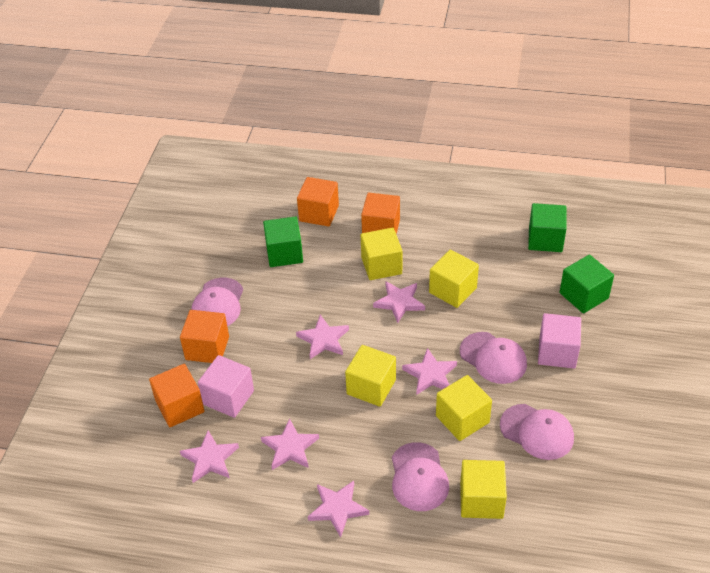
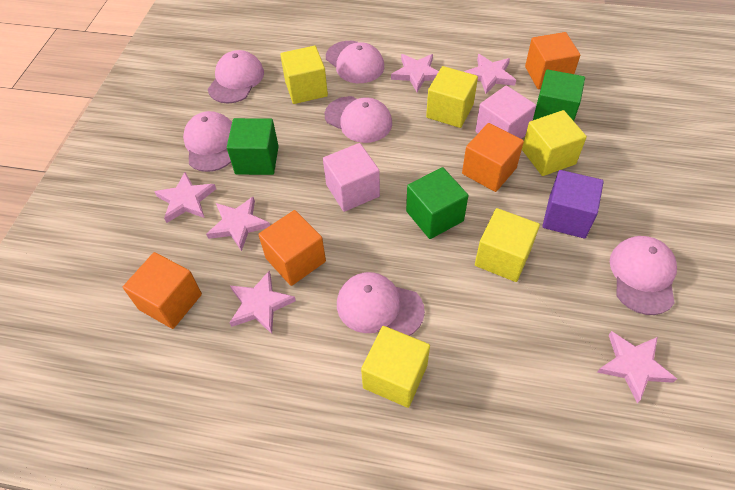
pink cap: 4 -> 6
purple cube: 0 -> 1

